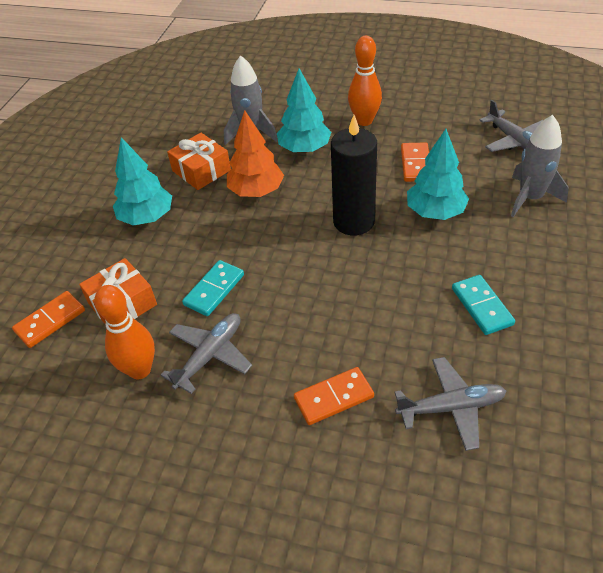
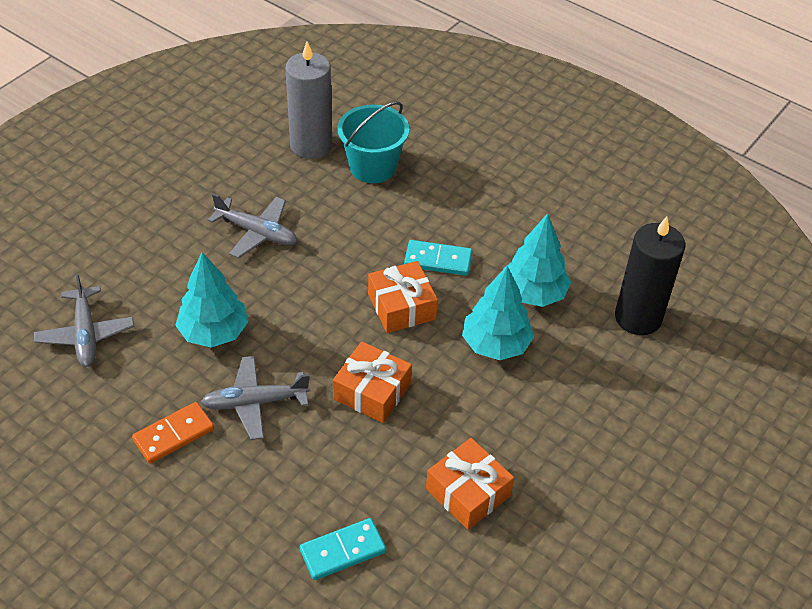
grey candle: 0 -> 1
grey rocket: 2 -> 0
orange bowling pin: 2 -> 0
orange domino: 3 -> 1
orange gift: 2 -> 3
orange tree: 1 -> 0
turquoise bucket: 0 -> 1

